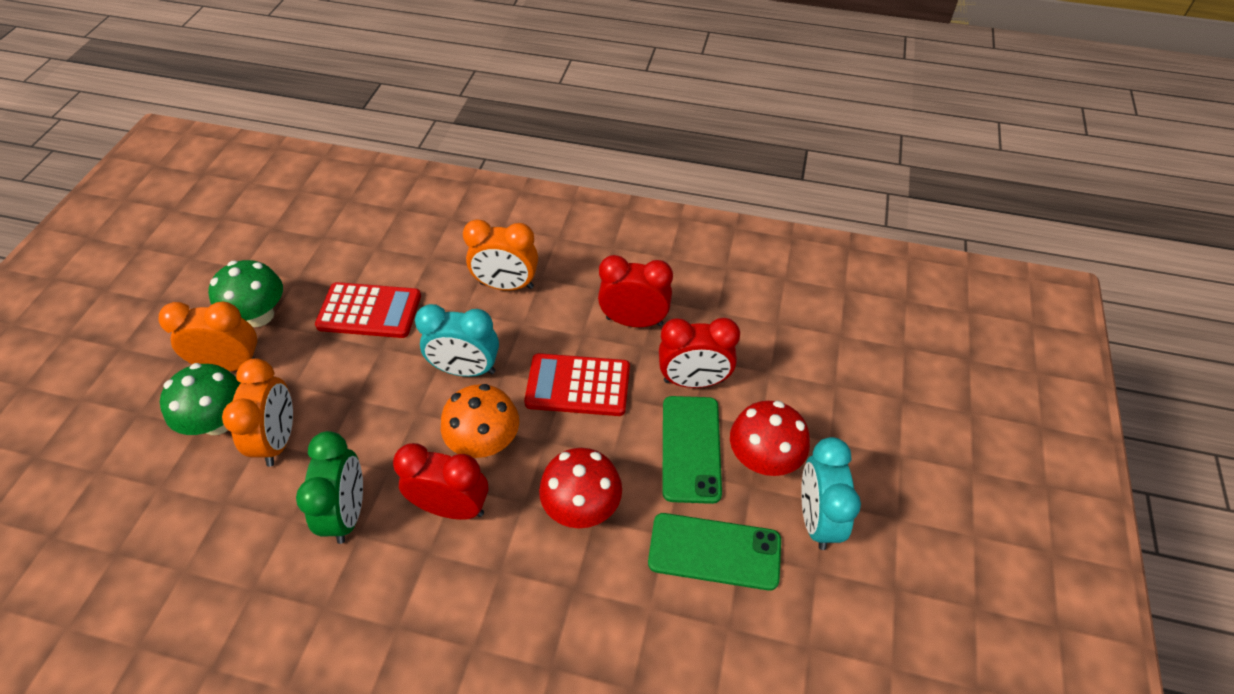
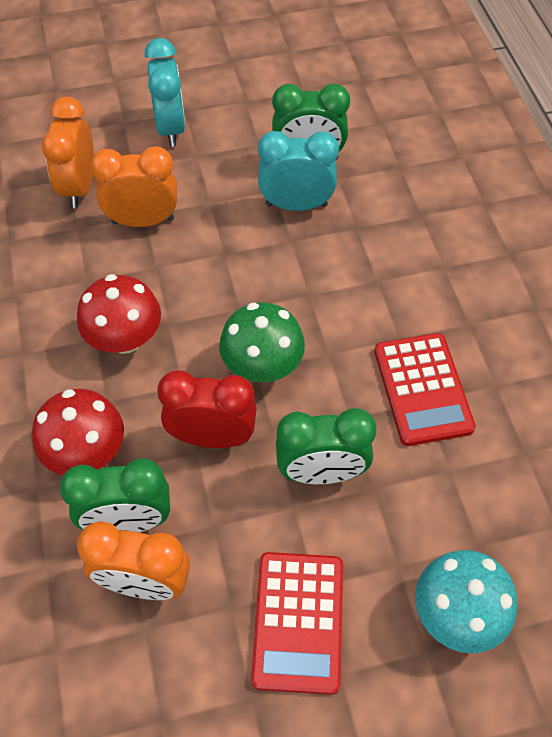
green clock: 1 -> 3
green mushroom: 2 -> 1
green phone: 2 -> 0
orange mushroom: 1 -> 0
red clock: 3 -> 1
turquoise mushroom: 0 -> 1

